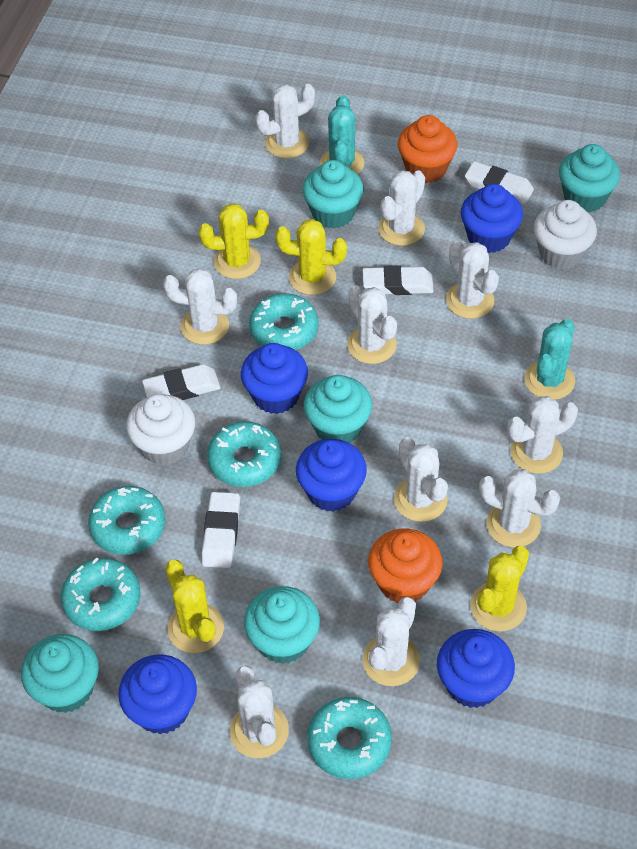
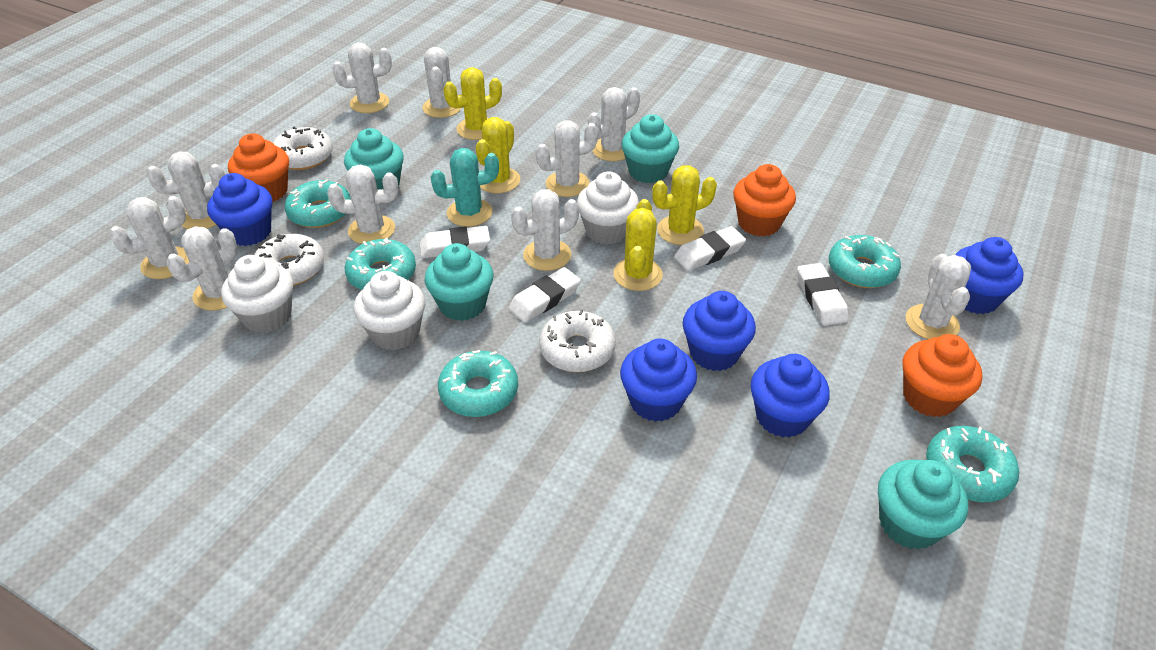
orange cupcake: 2 -> 3
turquoise cactus: 2 -> 1
turquoise cupcake: 5 -> 4
white cupcake: 2 -> 3
white donut: 0 -> 3

